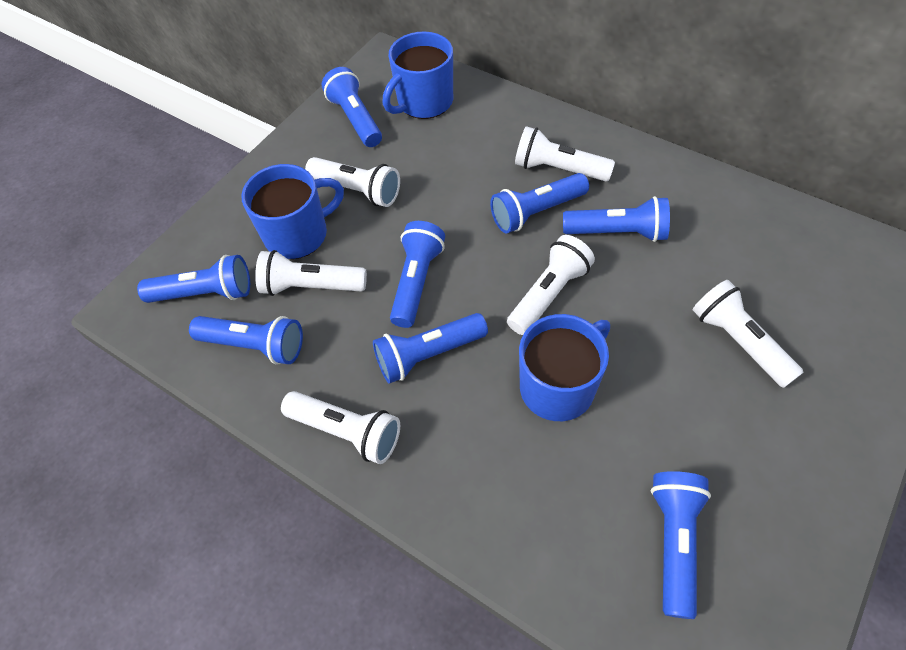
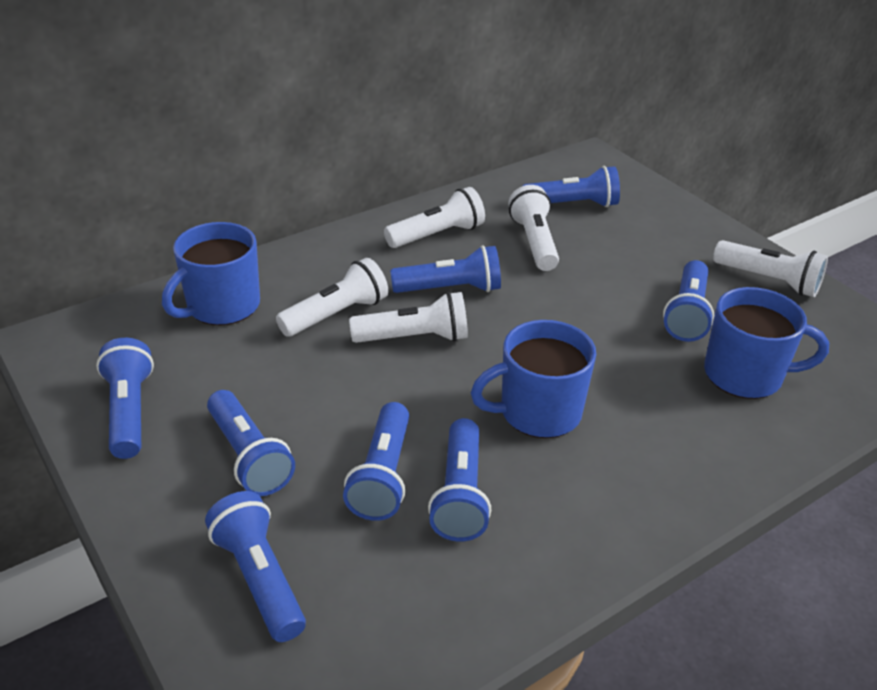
white flashlight: 6 -> 5

